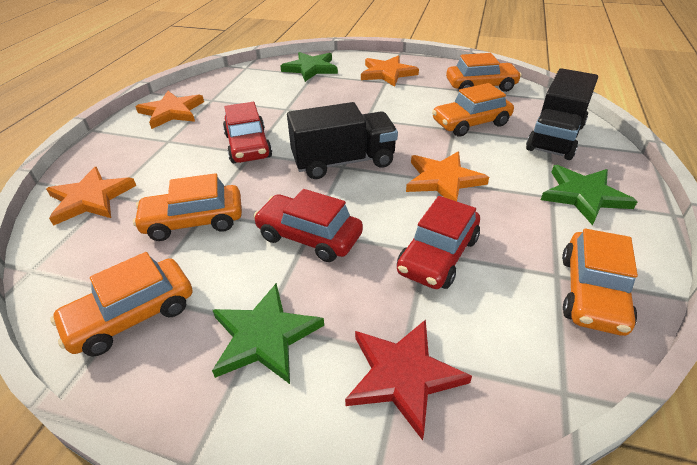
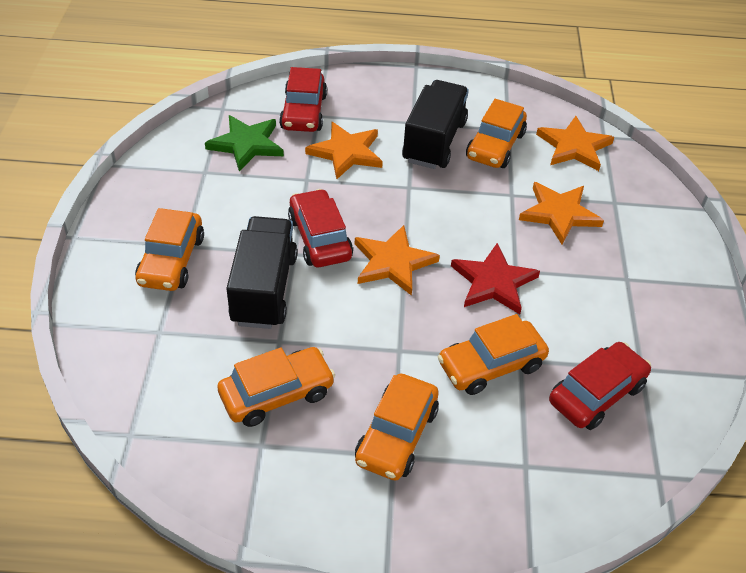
green star: 3 -> 1

